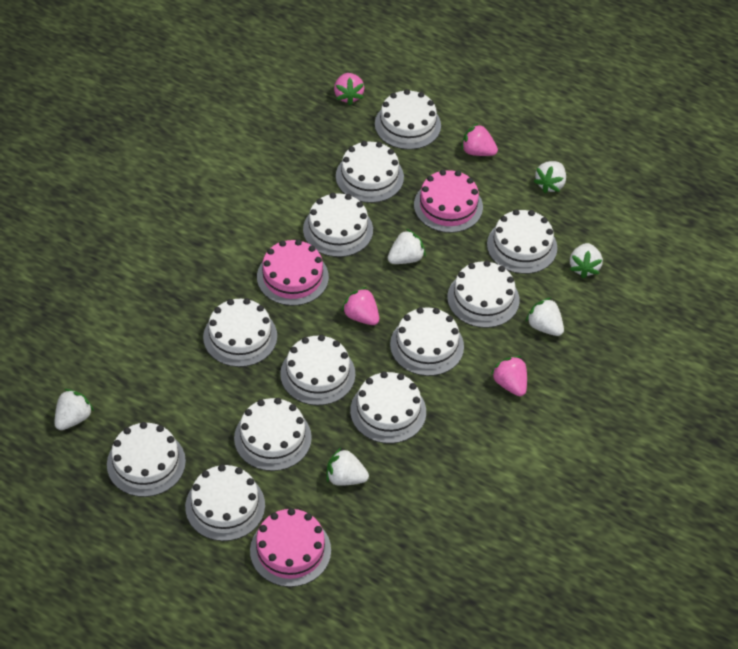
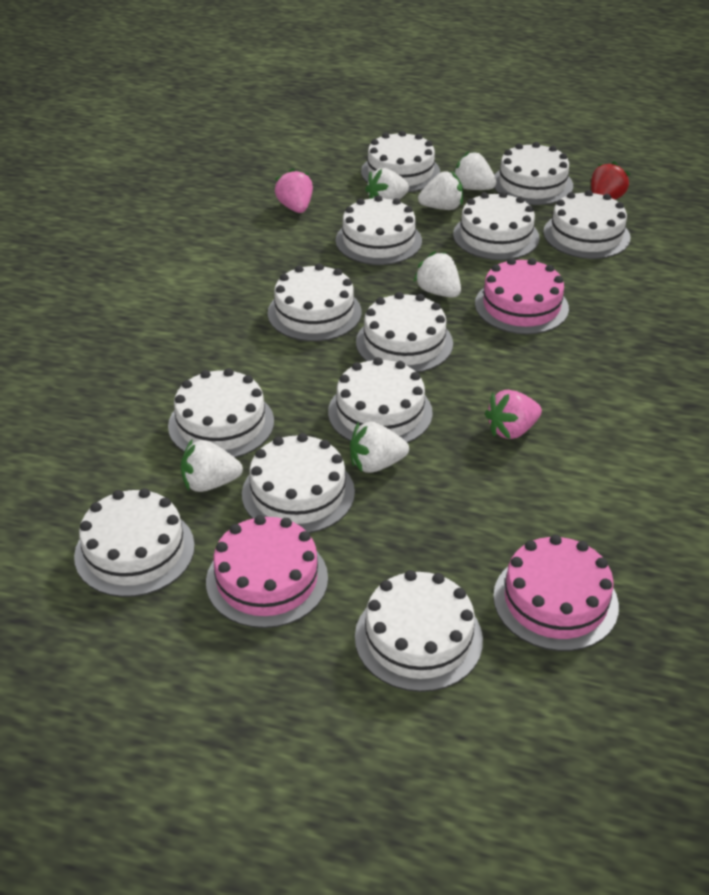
pink strawberry: 4 -> 2
red strawberry: 0 -> 1

